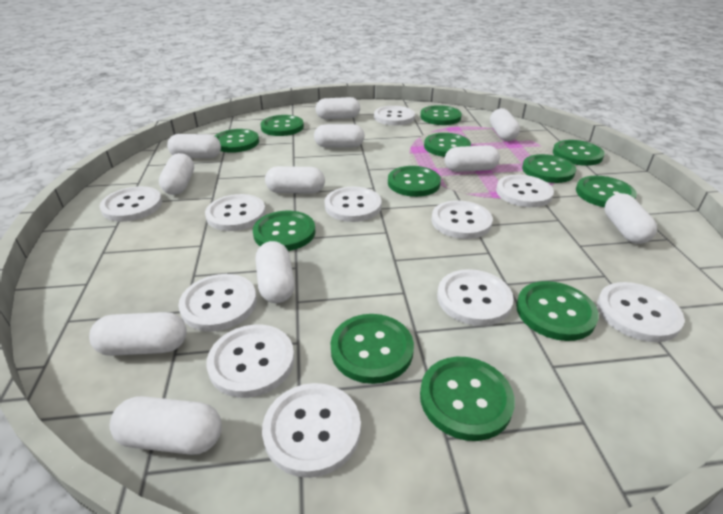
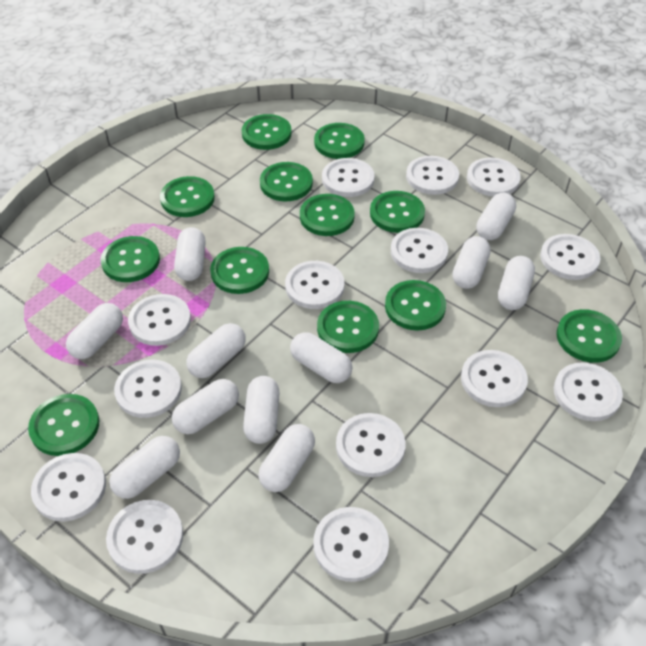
white button: 11 -> 14

